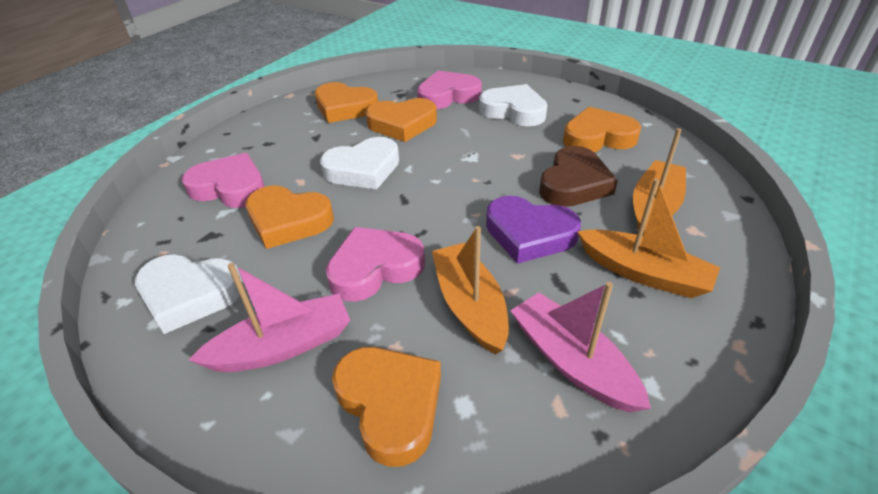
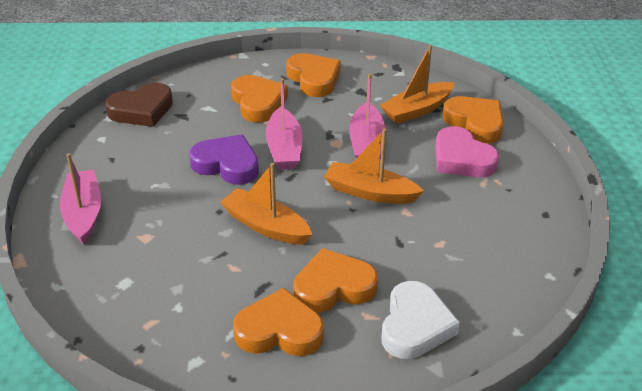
pink boat: 2 -> 3
pink heart: 3 -> 1
white heart: 3 -> 1

